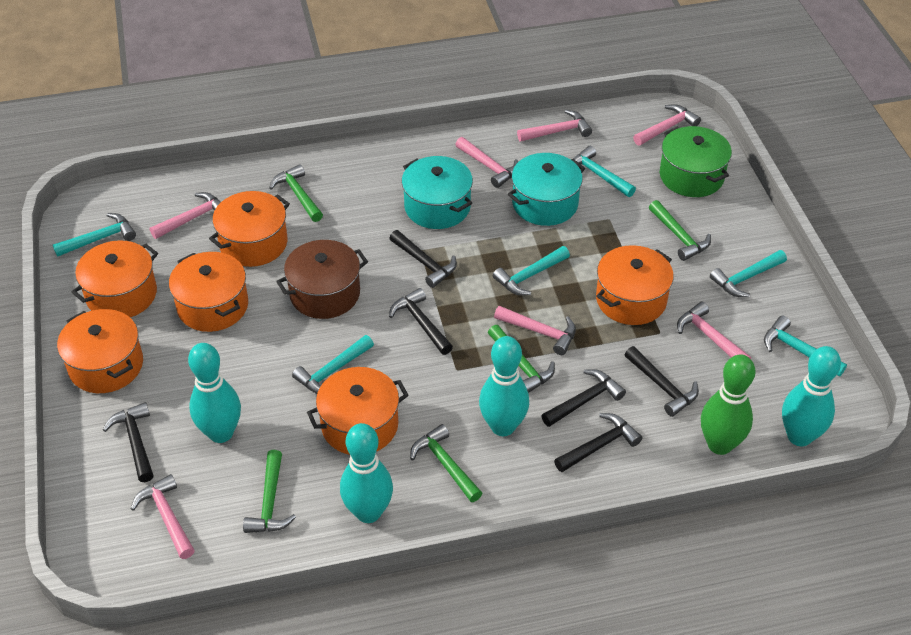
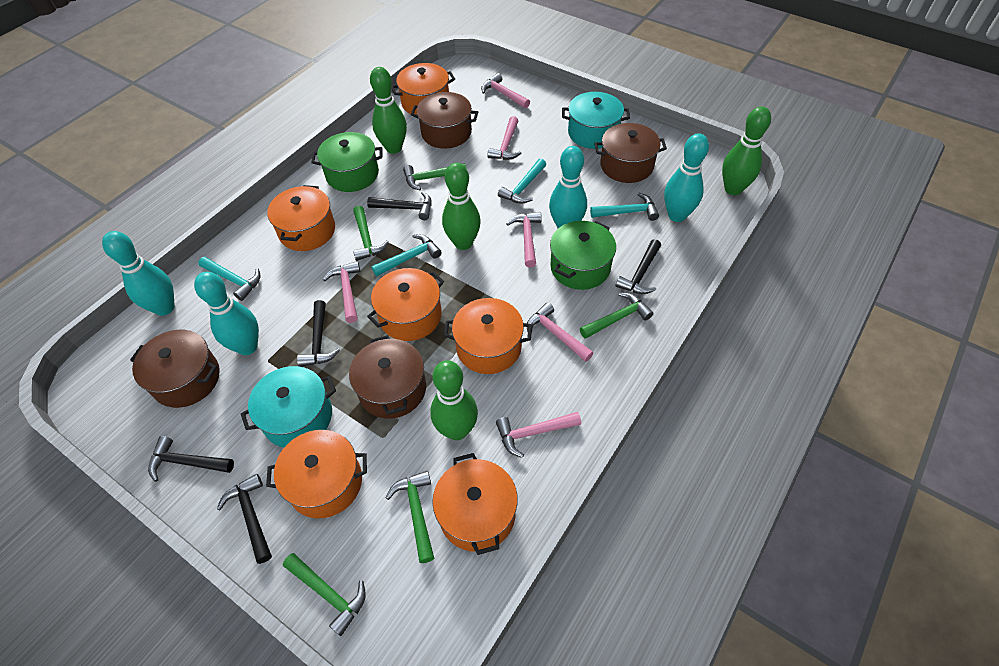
black hammer: 6 -> 5
brown pot: 1 -> 4
green bowling pin: 1 -> 4
green pot: 1 -> 2
pink hammer: 7 -> 6
turquoise hammer: 6 -> 4

